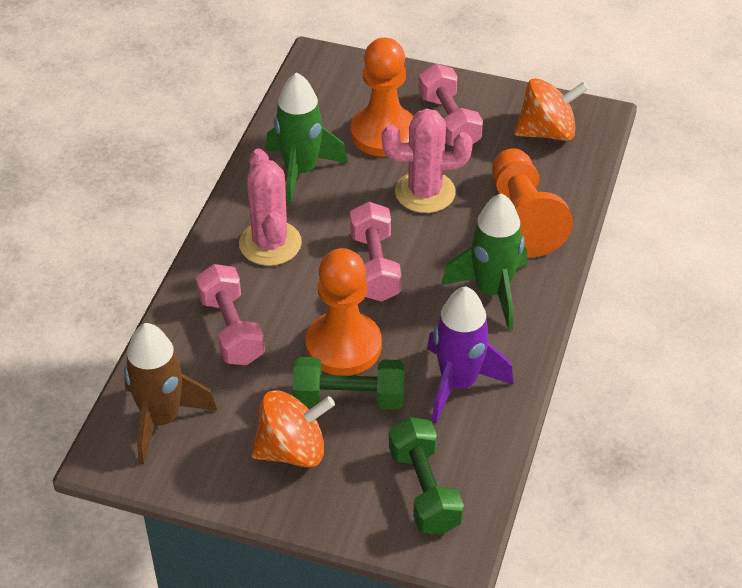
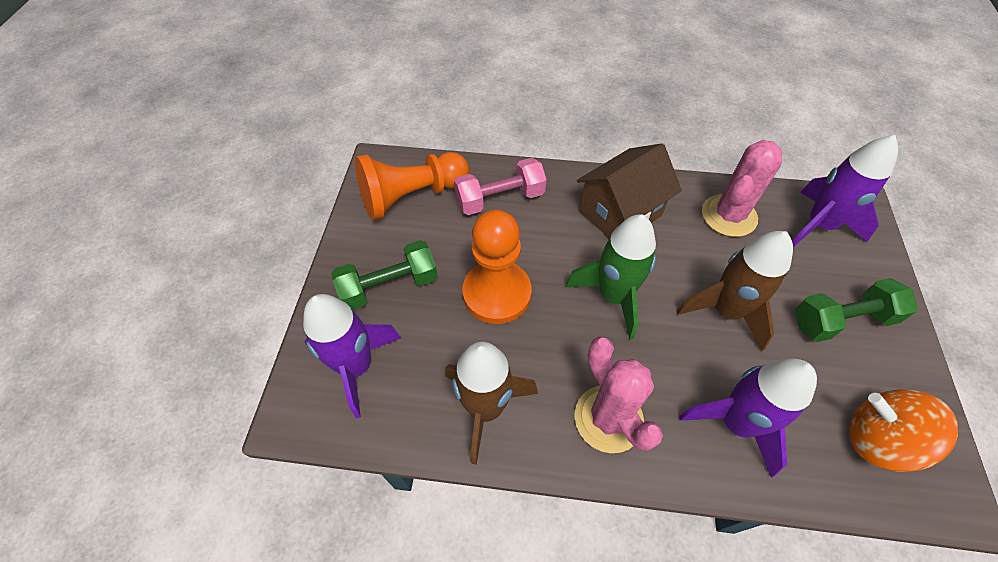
brown house: 0 -> 1
brown rocket: 1 -> 2
green rocket: 2 -> 1
orange pawn: 3 -> 2
orange spinning top: 2 -> 1
pink dumbbell: 3 -> 1
purple rocket: 1 -> 3

